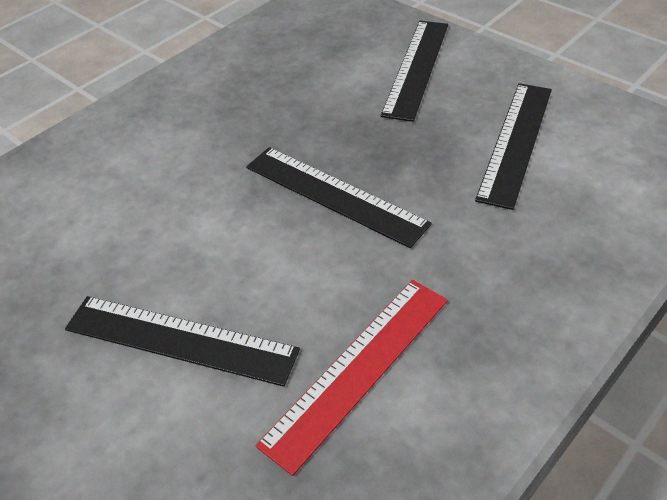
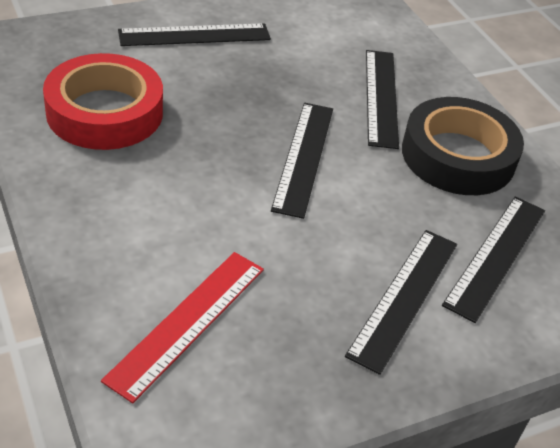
black ruler: 4 -> 5
black tape: 0 -> 1
red tape: 0 -> 1

